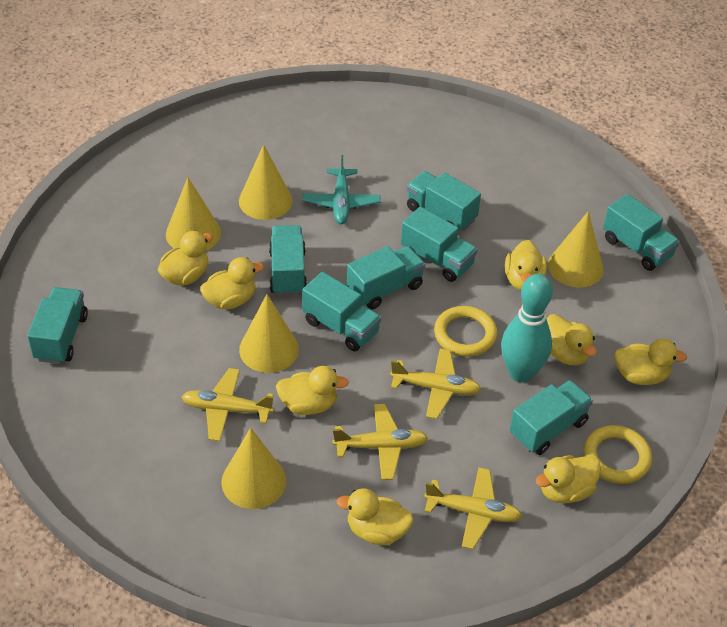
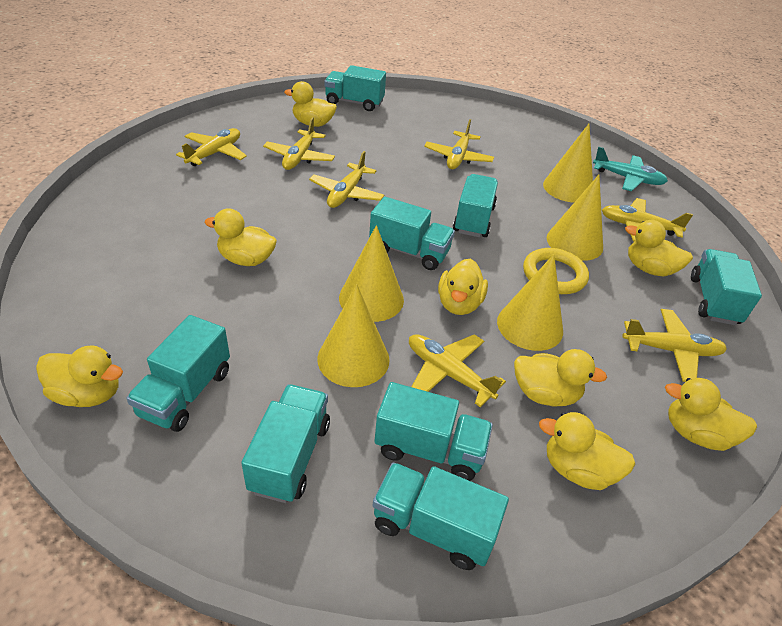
turquoise bowling pin: 1 -> 0
yellow plane: 4 -> 7
yellow ring: 2 -> 1

